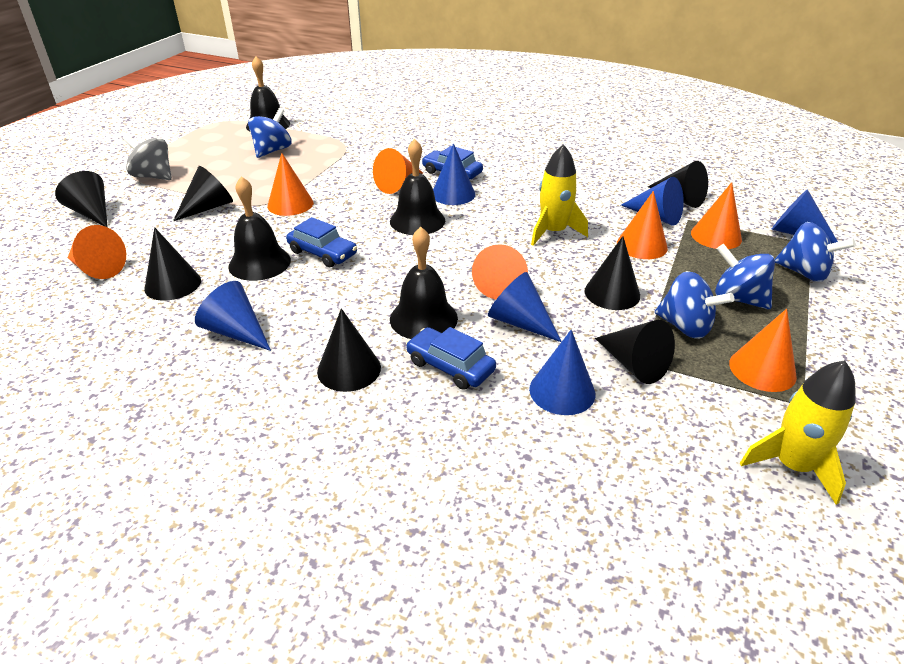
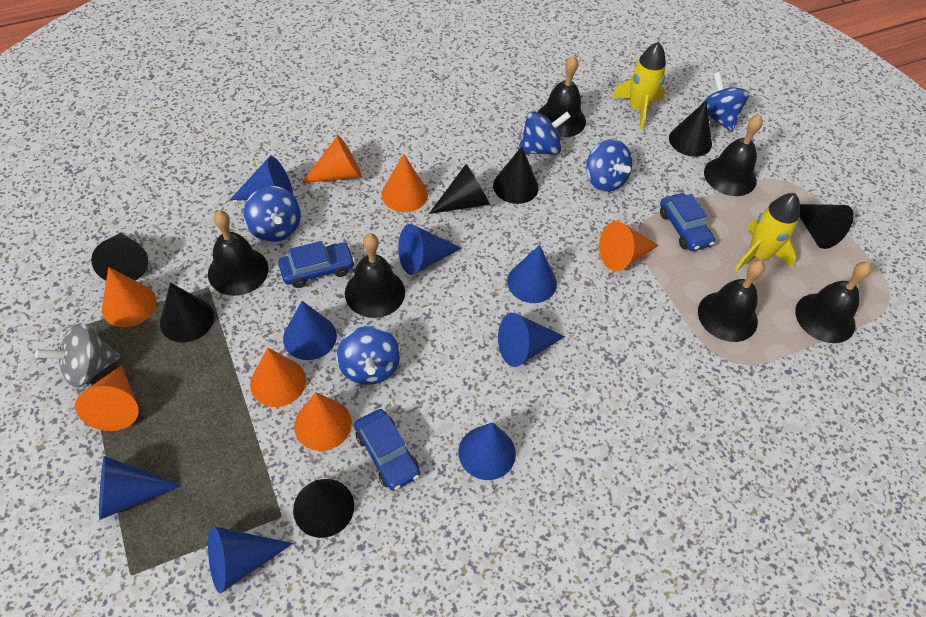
black bell: 4 -> 6
blue cone: 6 -> 8
blue spinning top: 4 -> 5

